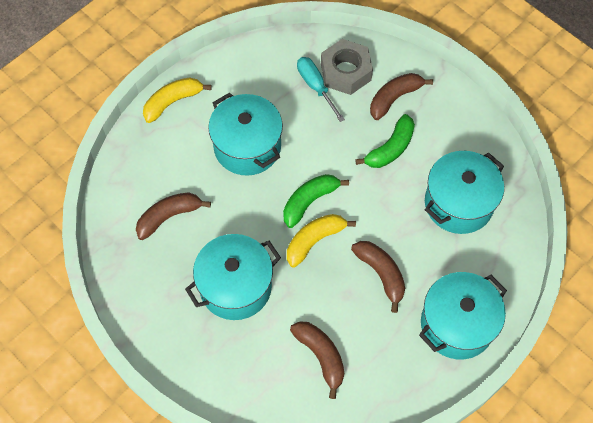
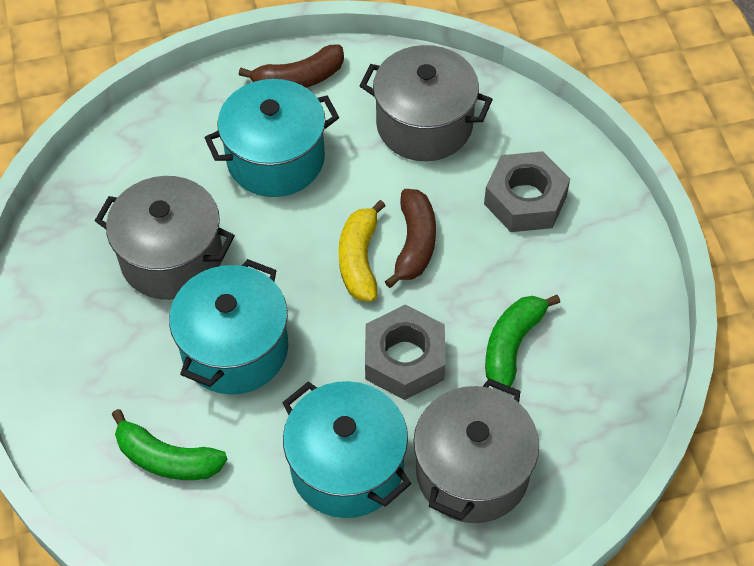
brown banana: 4 -> 2
grey nut: 1 -> 2
grey pot: 0 -> 3
turquoise pot: 4 -> 3
turquoise screwdriver: 1 -> 0
yellow banana: 2 -> 1

